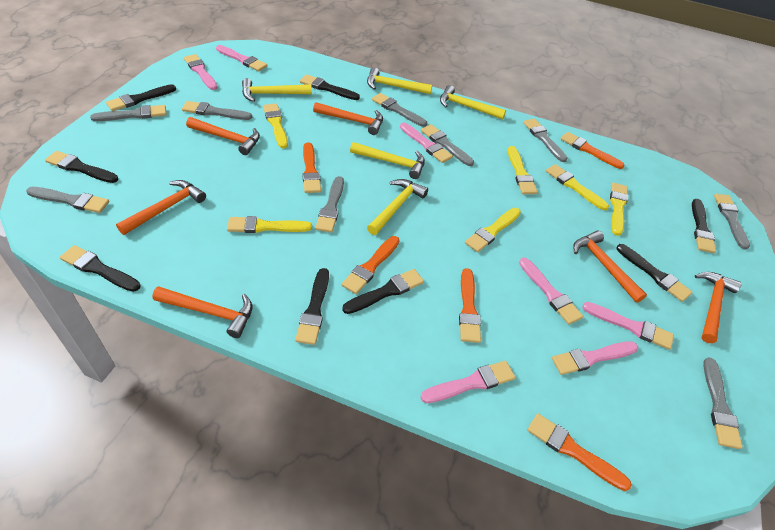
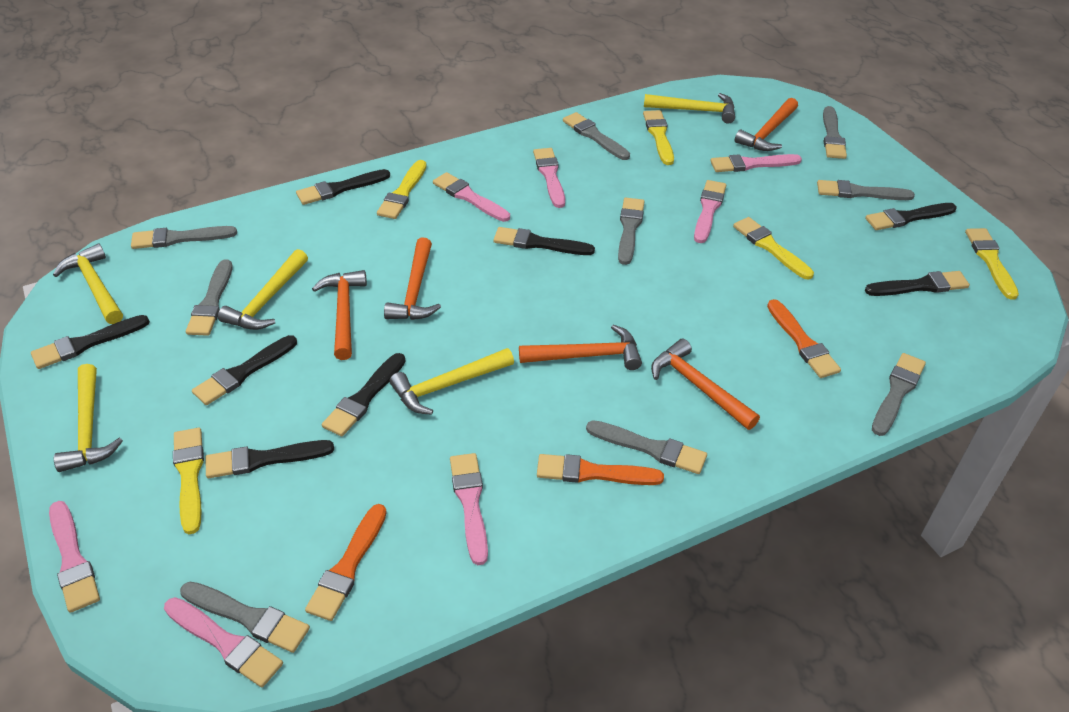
orange brush: 5 -> 3
orange hammer: 6 -> 5
yellow brush: 6 -> 5

